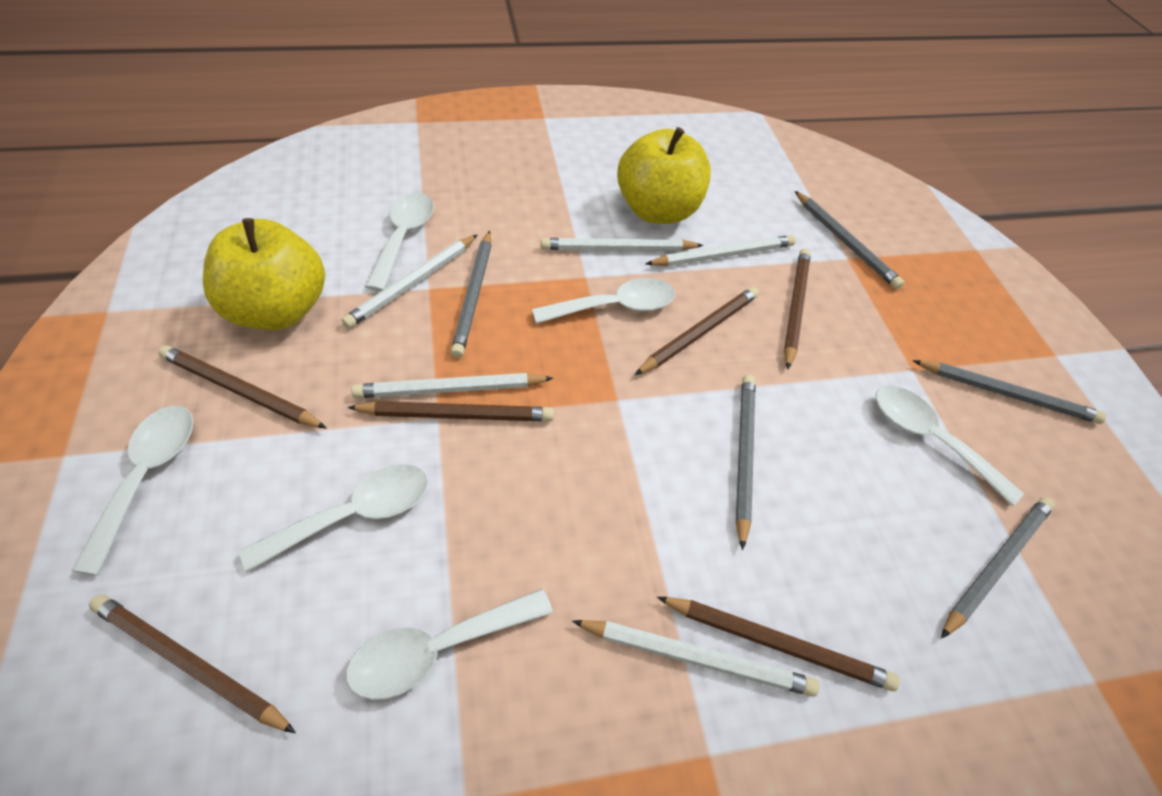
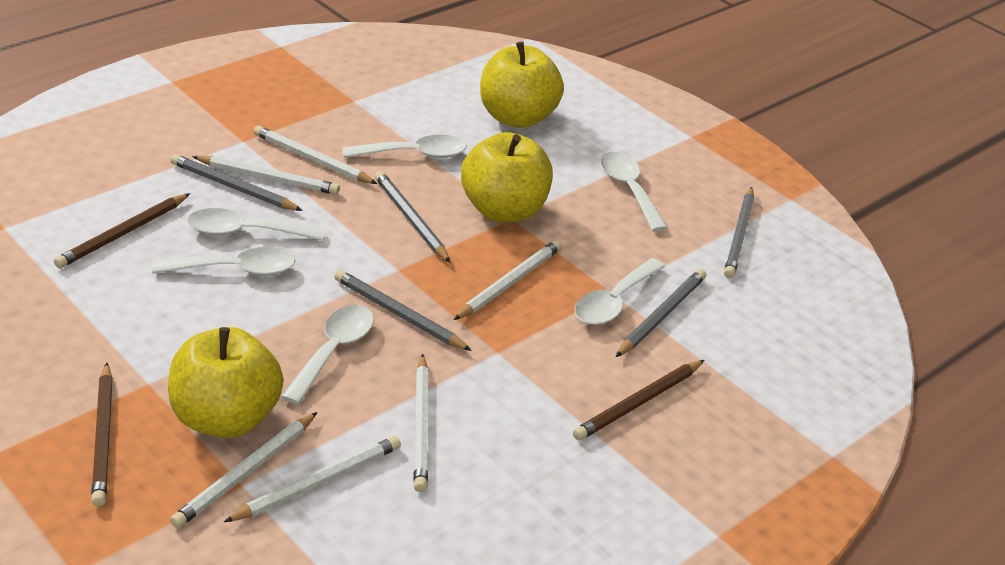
brown pencil: 6 -> 3
white pencil: 5 -> 6
yellow apple: 2 -> 3

